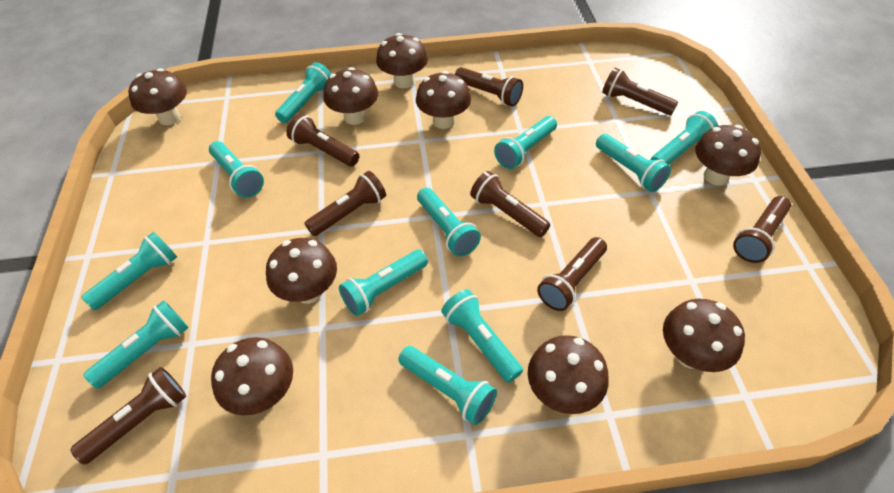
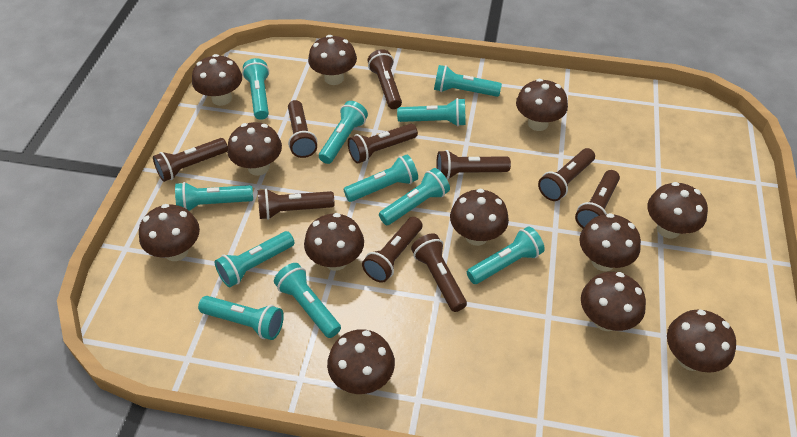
brown flashlight: 8 -> 10
brown mushroom: 9 -> 12

